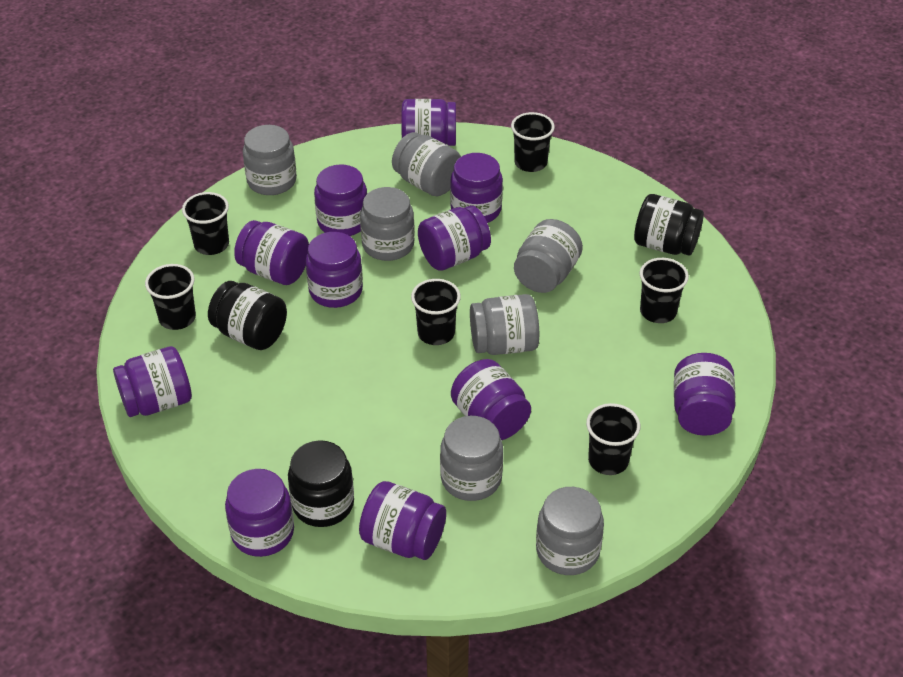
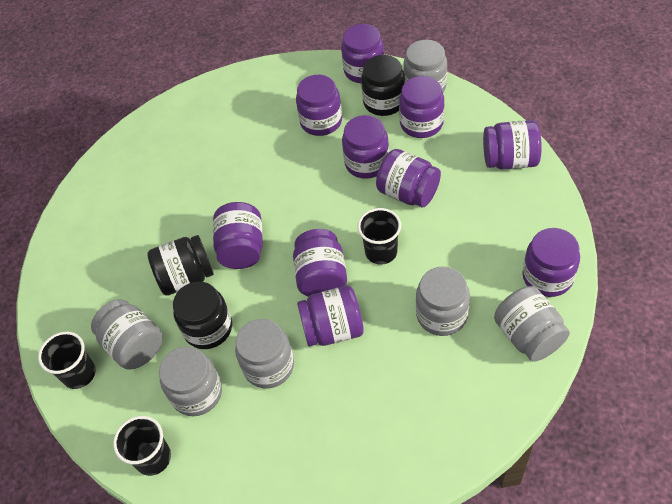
black cup: 6 -> 3
grey jar: 7 -> 6
purple jar: 11 -> 10

